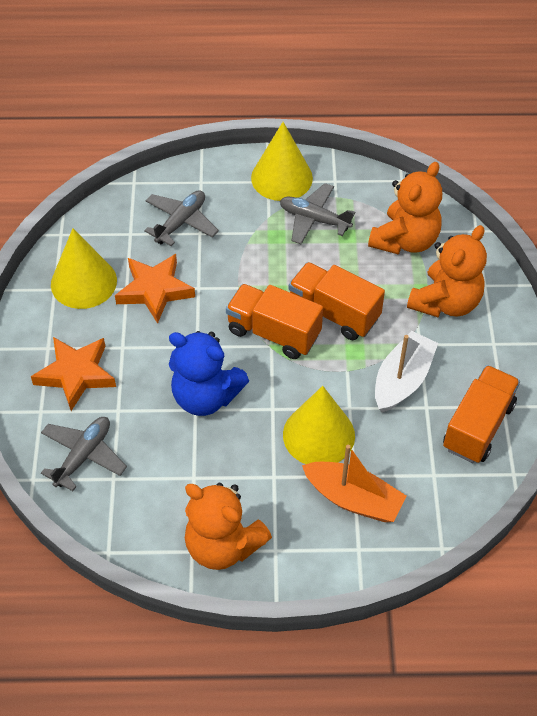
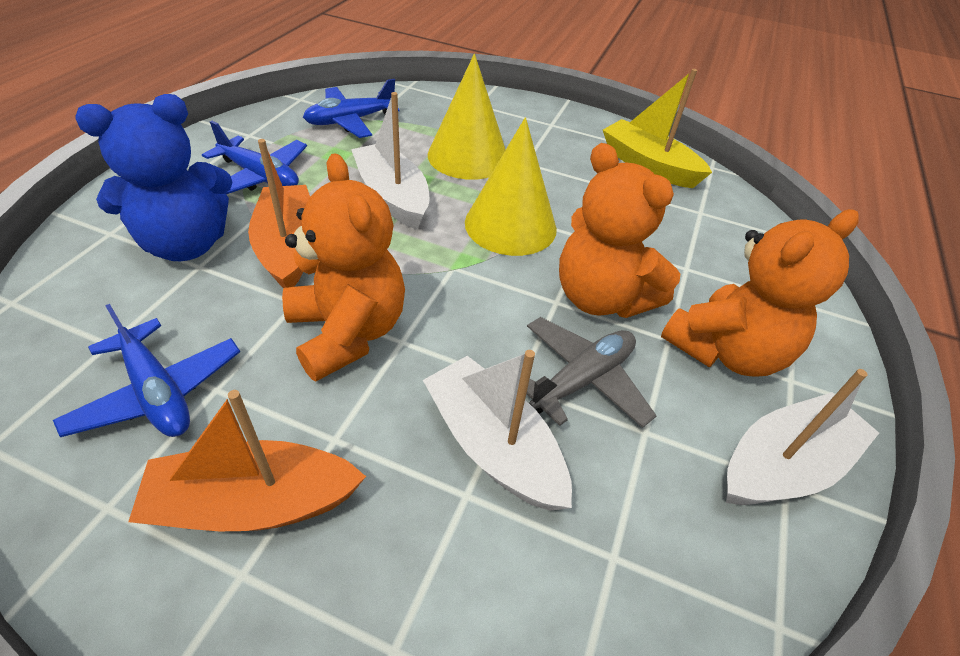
blue plane: 0 -> 3
grey plane: 3 -> 1
orange boat: 1 -> 2
orange star: 2 -> 0
orange truck: 3 -> 0
white boat: 1 -> 3
yellow boat: 0 -> 1
yellow cone: 3 -> 2

